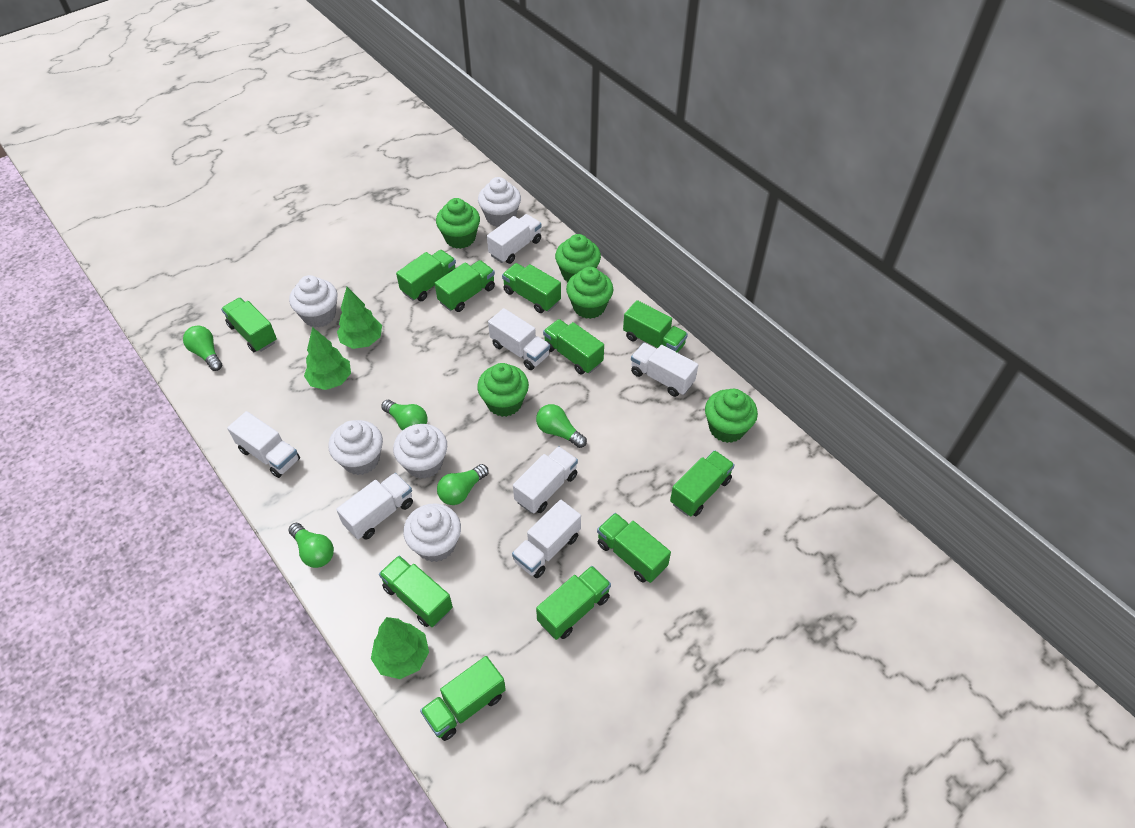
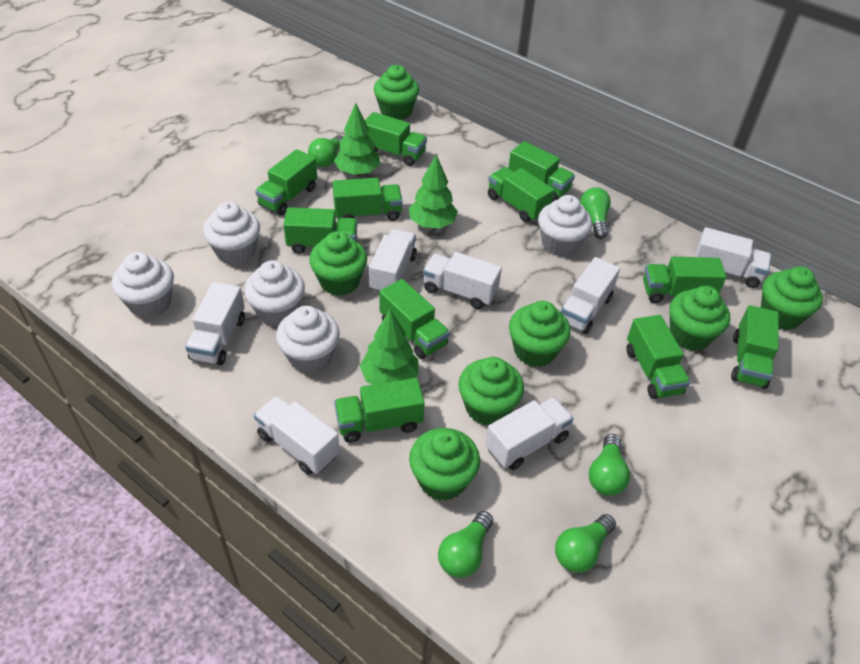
green cupcake: 5 -> 7

